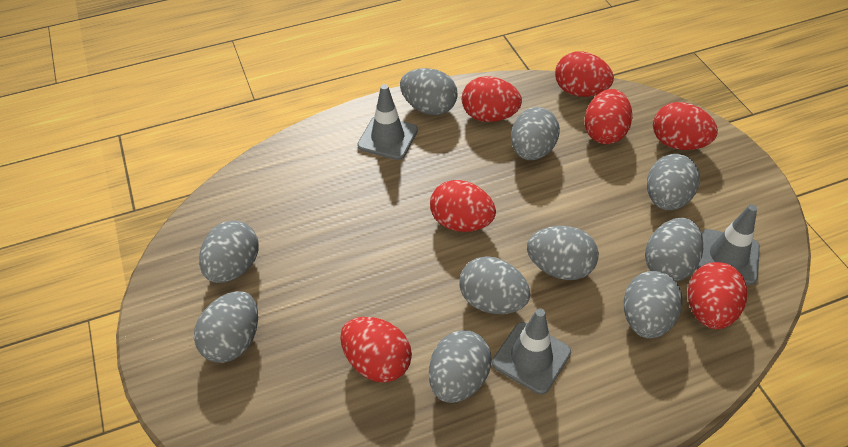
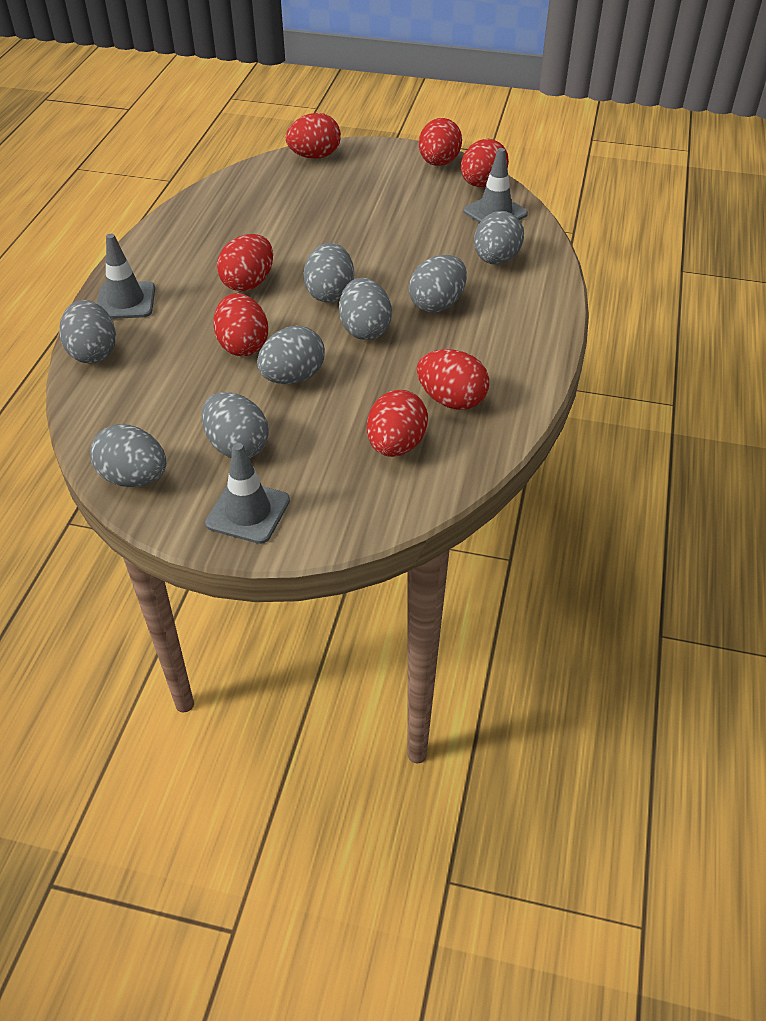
grey egg: 10 -> 8

